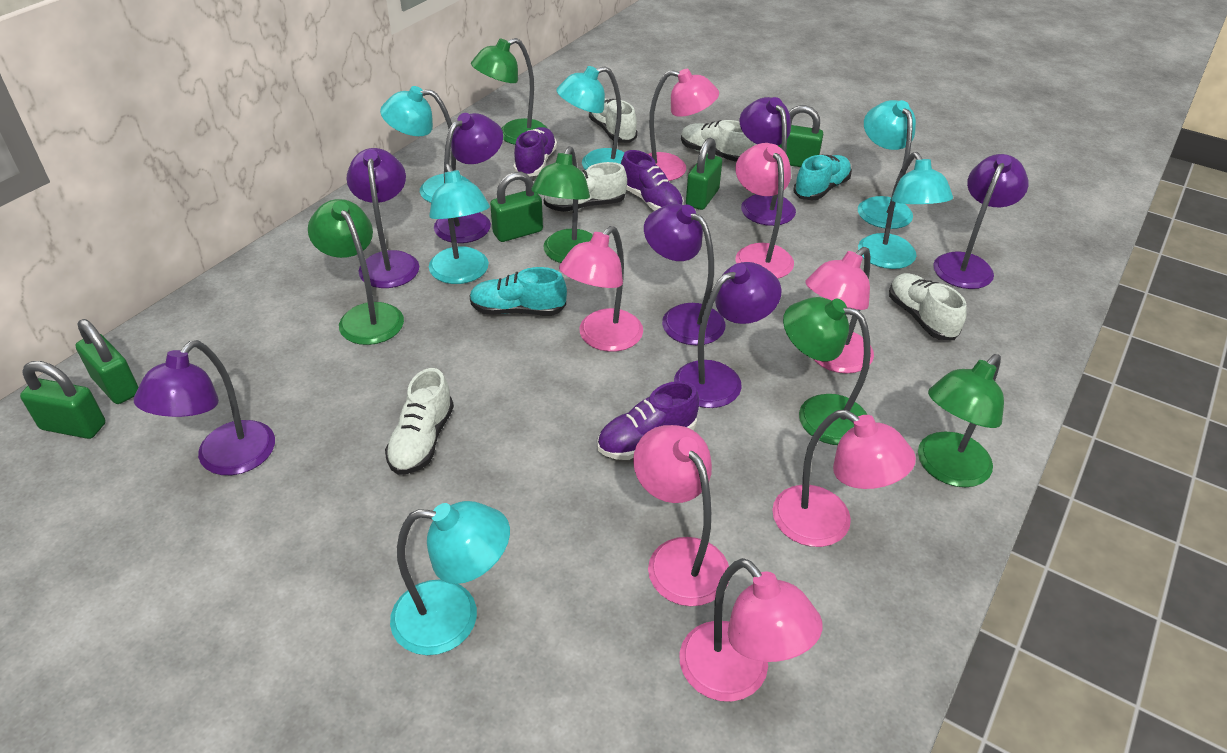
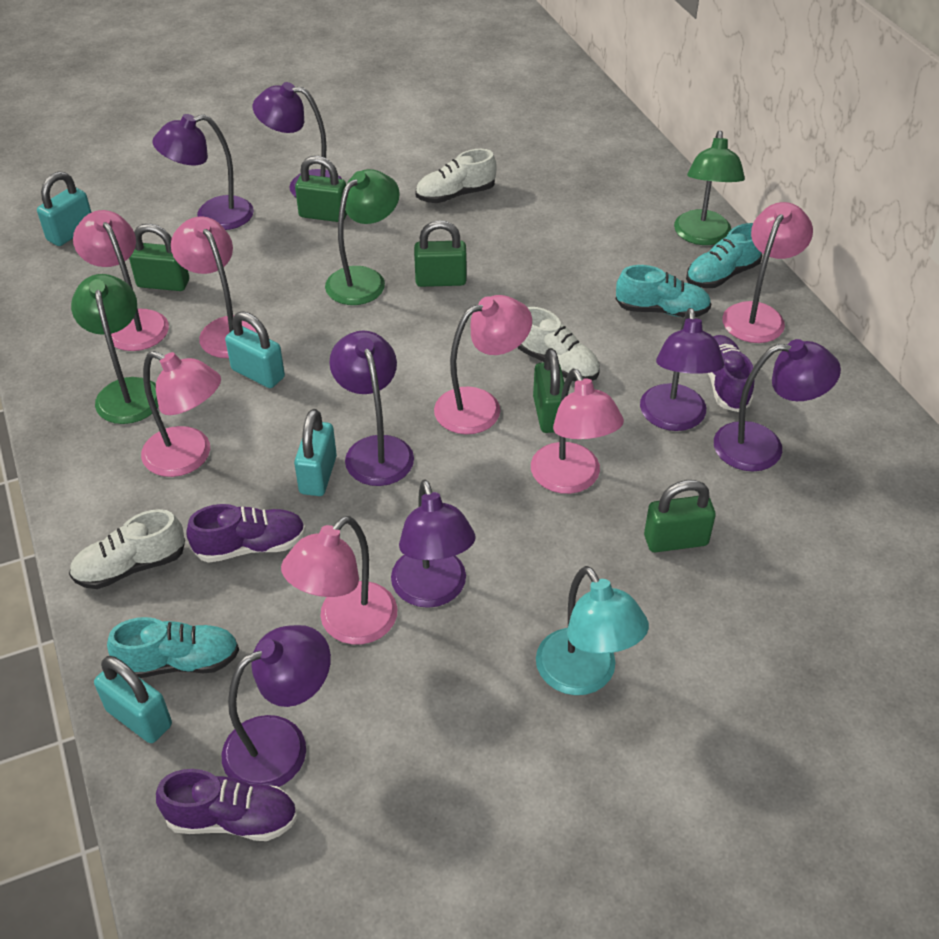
green lamp: 5 -> 3
turquoise lamp: 6 -> 1
turquoise padlock: 0 -> 4
turquoise shoe: 2 -> 3
white shoe: 5 -> 3

